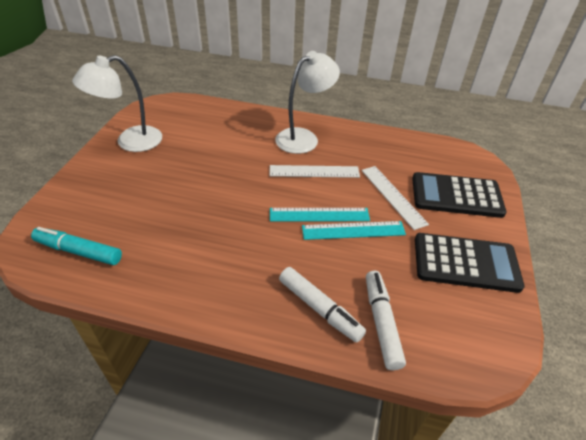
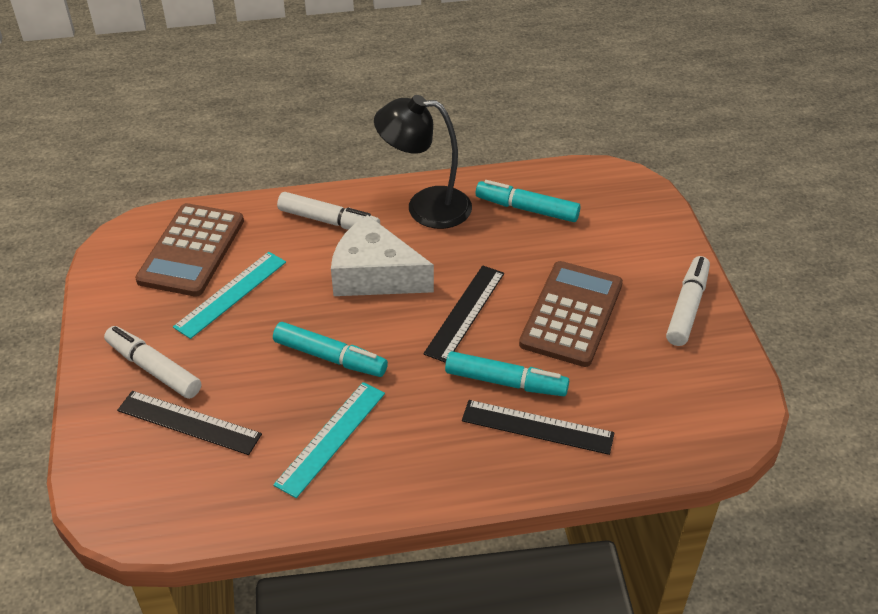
black calculator: 2 -> 0
black lamp: 0 -> 1
black ruler: 0 -> 3
brown calculator: 0 -> 2
turquoise marker: 1 -> 3
white cheese: 0 -> 1
white lamp: 2 -> 0
white marker: 2 -> 3
white ruler: 2 -> 0

